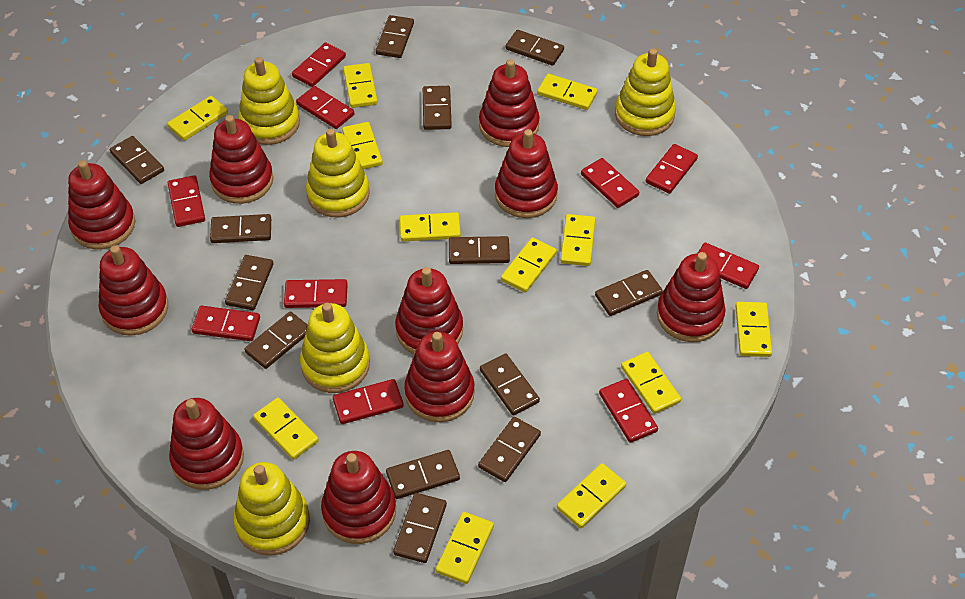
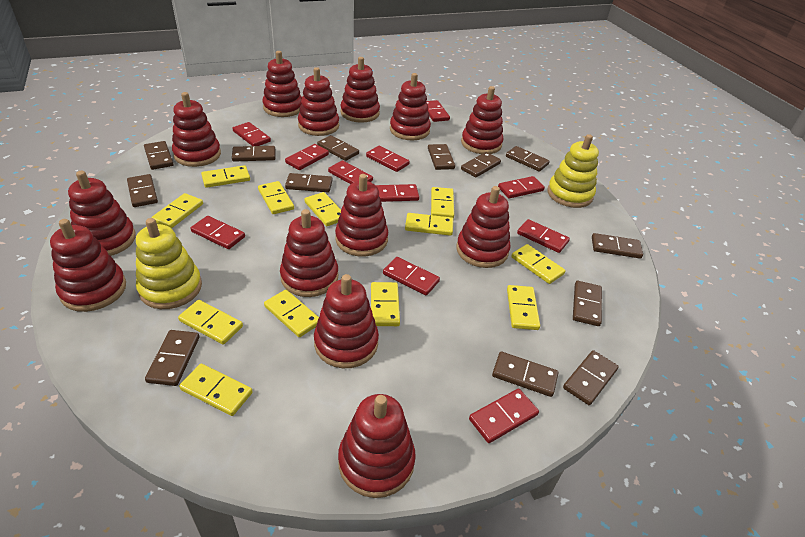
red domino: 10 -> 11
red stacking toy: 10 -> 13
yellow stacking toy: 5 -> 2

